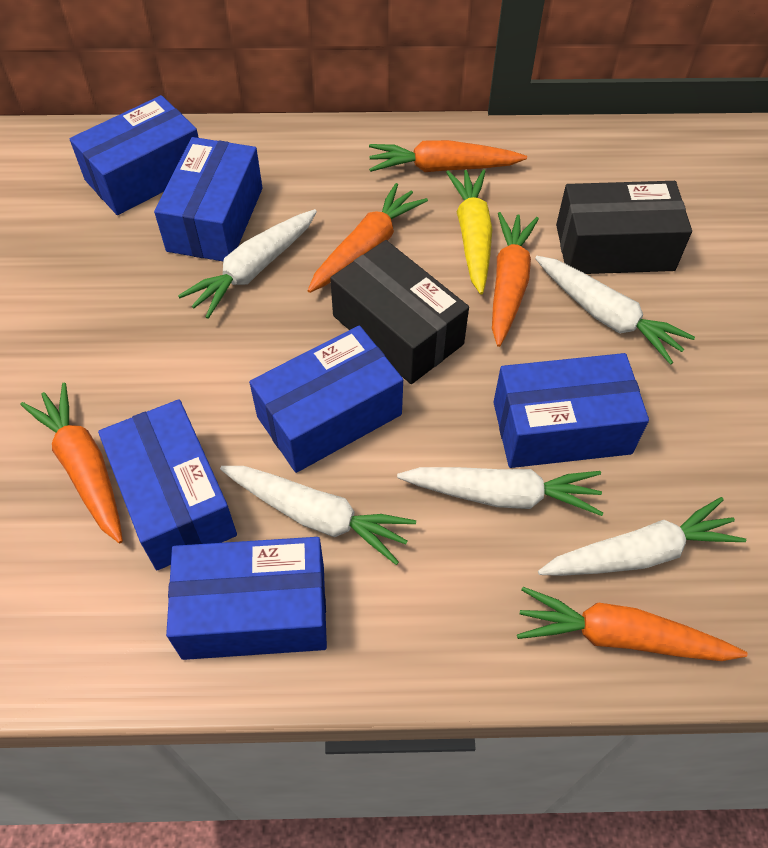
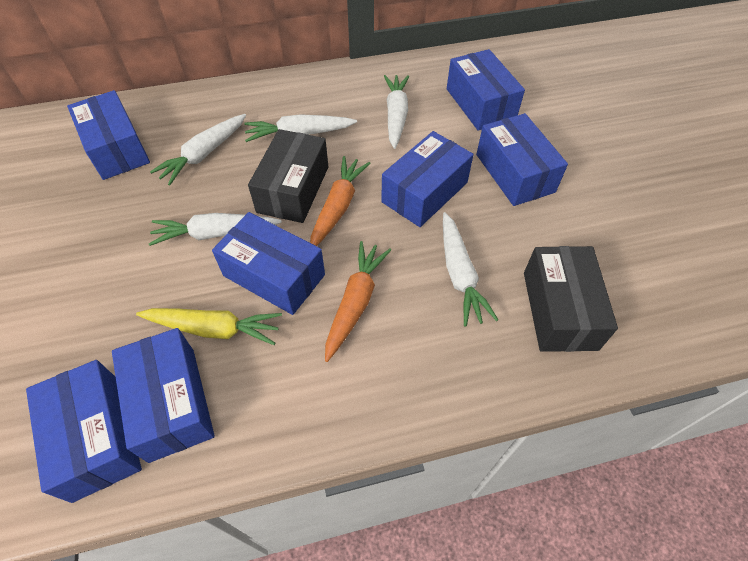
blue box: 6 -> 7
orange carrot: 5 -> 2

